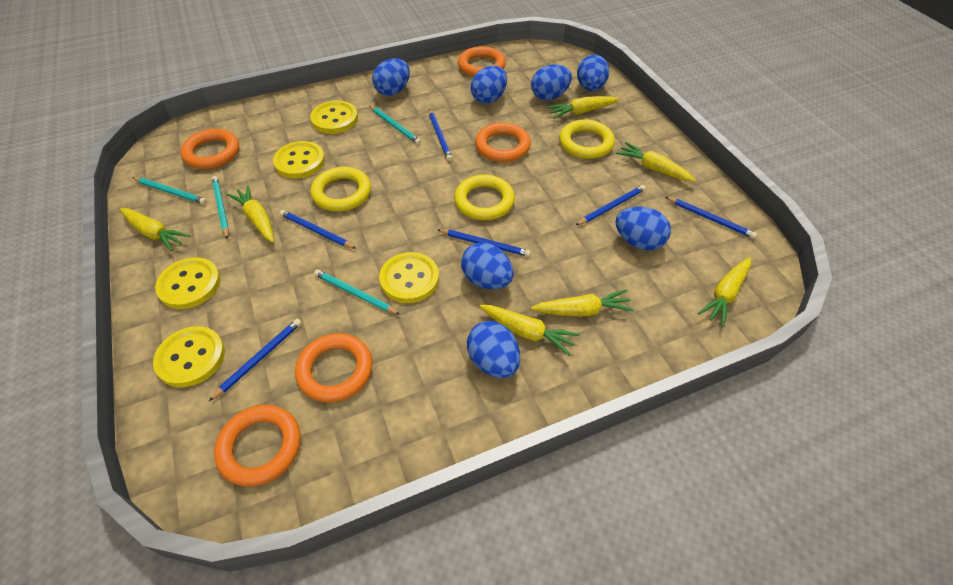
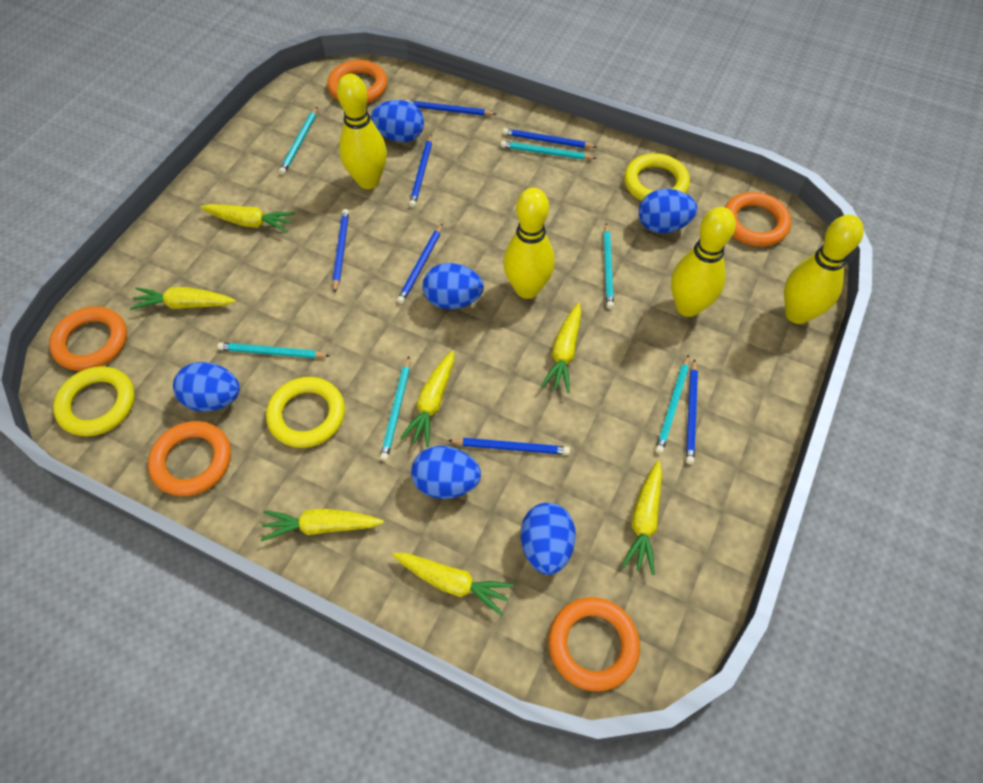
blue egg: 7 -> 6
blue pencil: 6 -> 7
turquoise pencil: 4 -> 6
yellow bowling pin: 0 -> 4
yellow button: 5 -> 0

